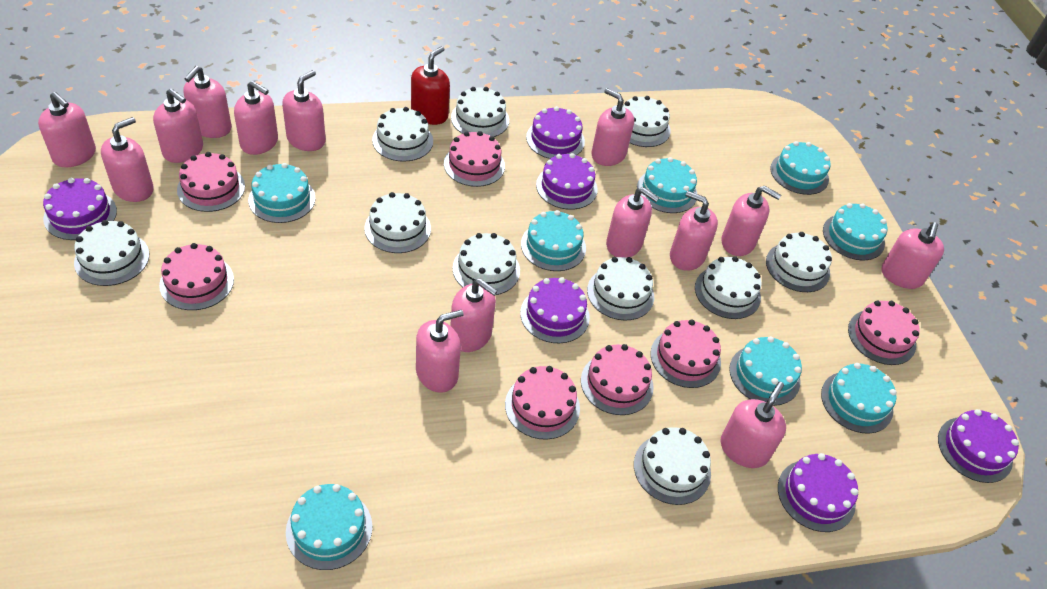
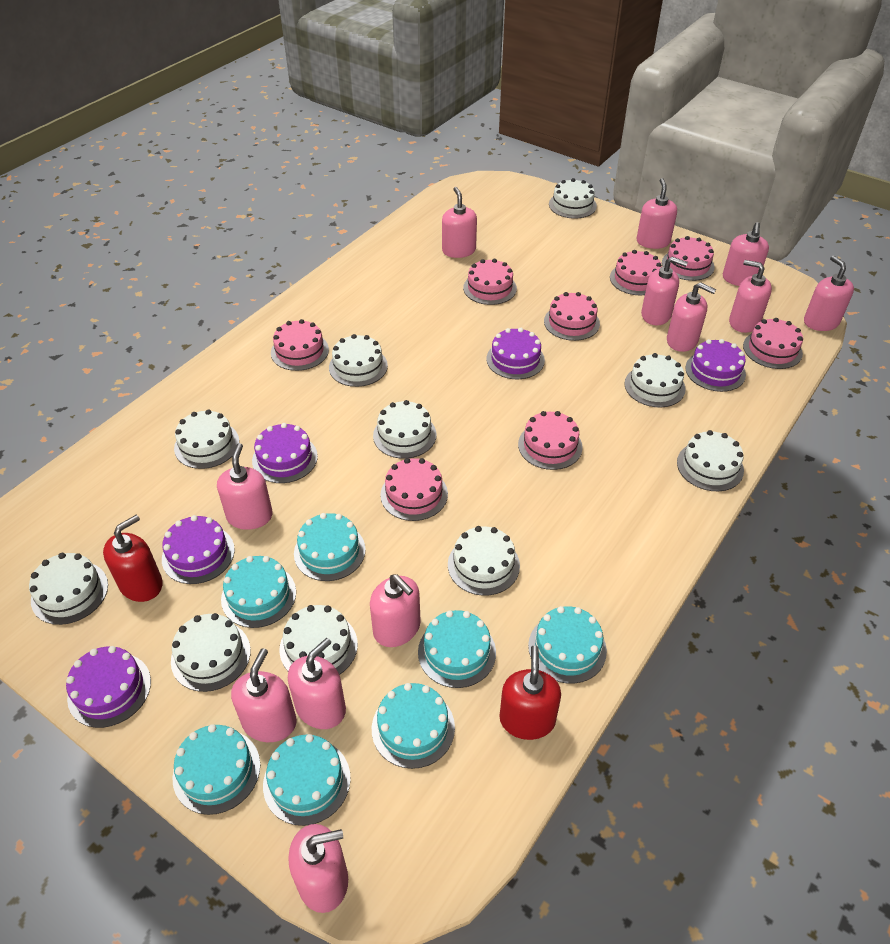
pink cake: 7 -> 8
pink soap dispenser: 14 -> 12
purple cake: 6 -> 5
red soap dispenser: 1 -> 2
turquoise cake: 8 -> 7

